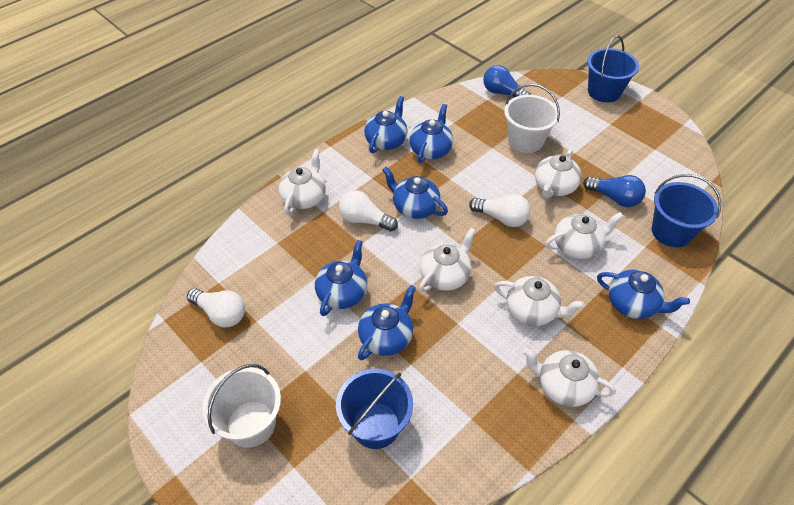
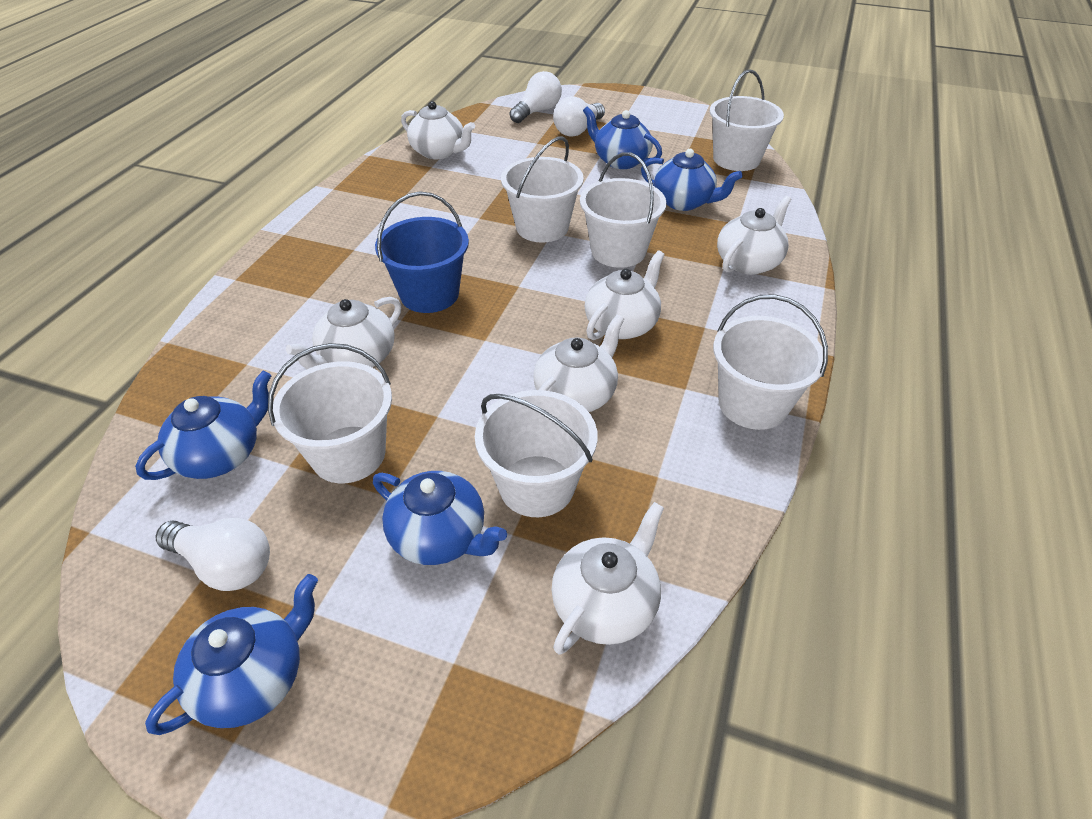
blue bucket: 3 -> 1
blue light bulb: 2 -> 0
blue teapot: 6 -> 5
white bucket: 2 -> 6

